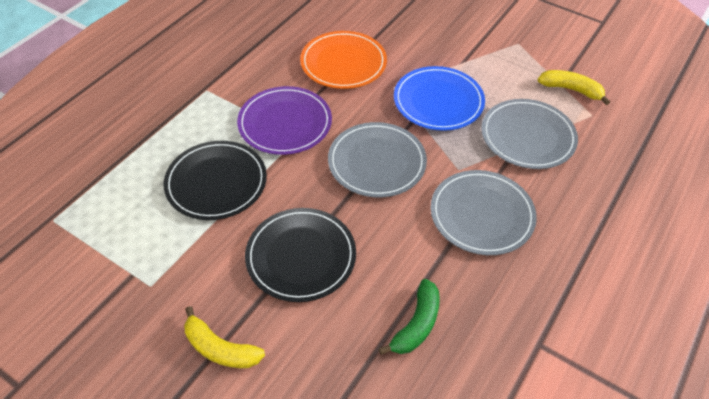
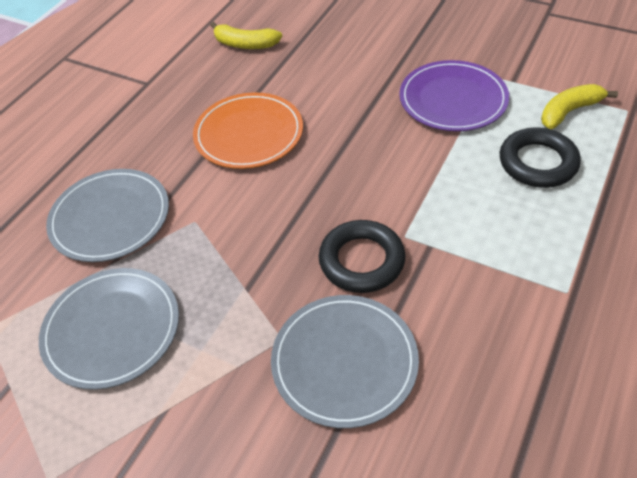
black plate: 2 -> 0
black ring: 0 -> 2
blue plate: 1 -> 0
green banana: 1 -> 0

